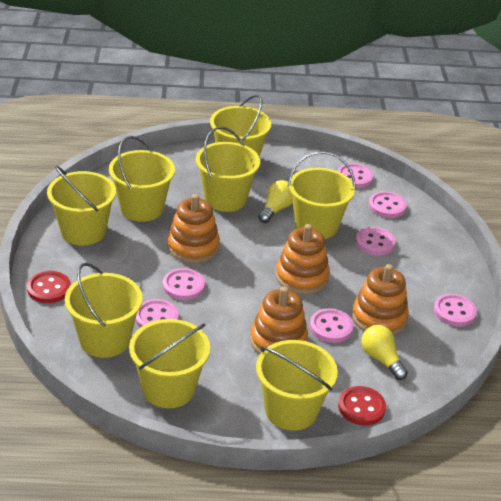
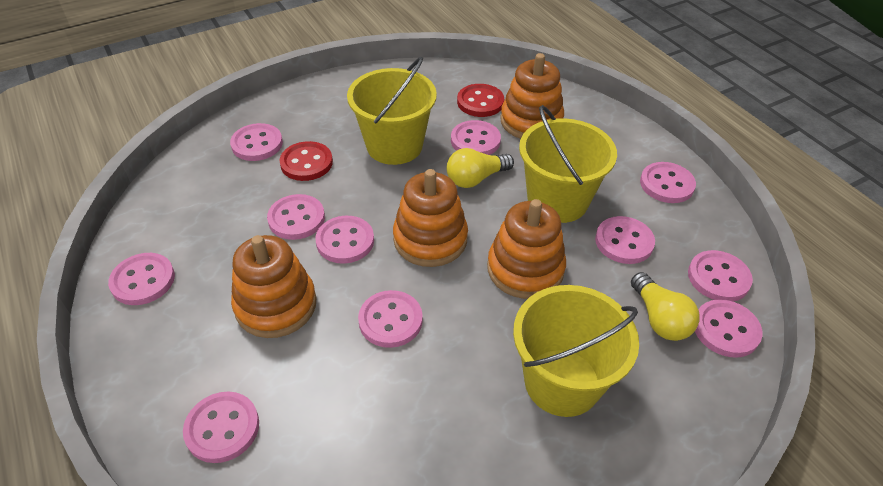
pink button: 7 -> 11
yellow bucket: 8 -> 3

